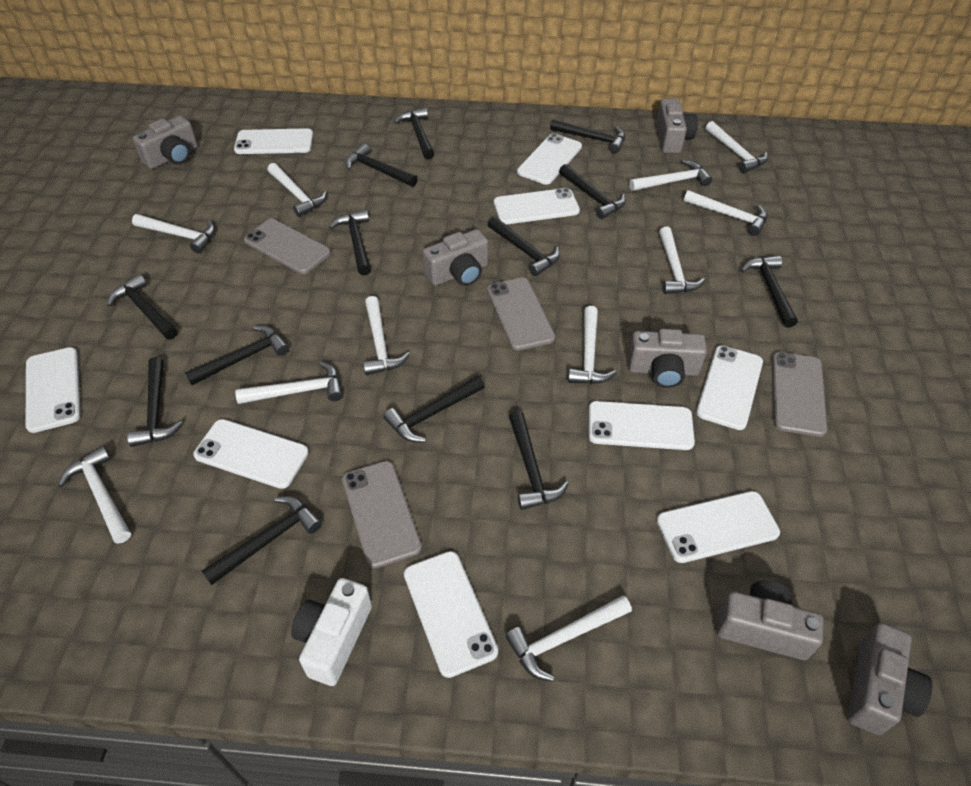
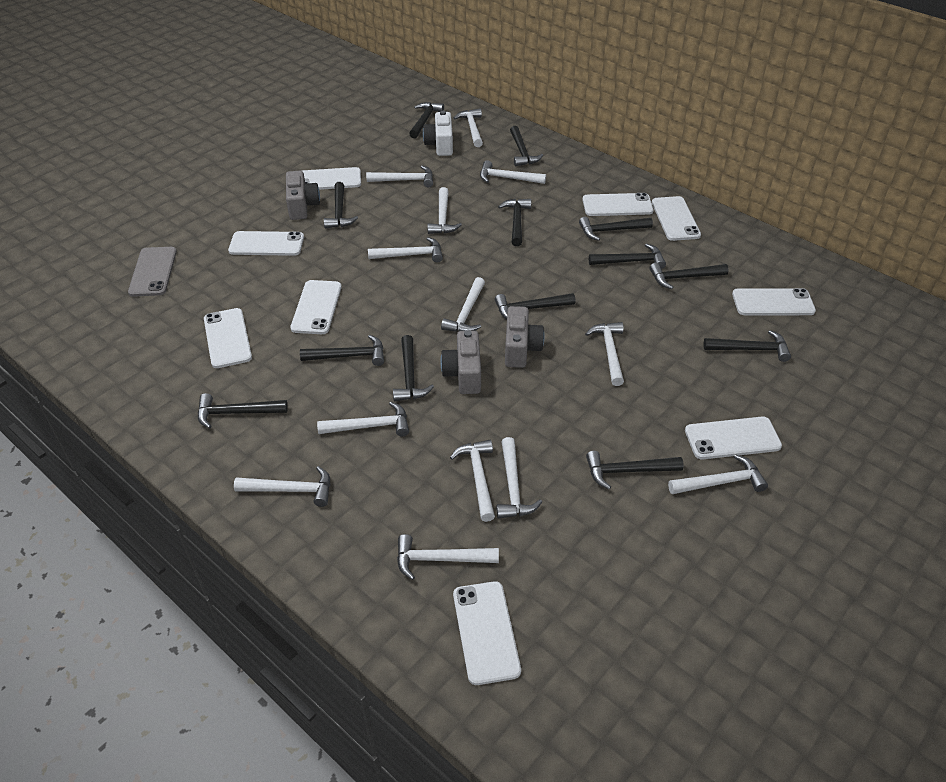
grey camera: 6 -> 3
grey phone: 4 -> 1
white hammer: 11 -> 13

